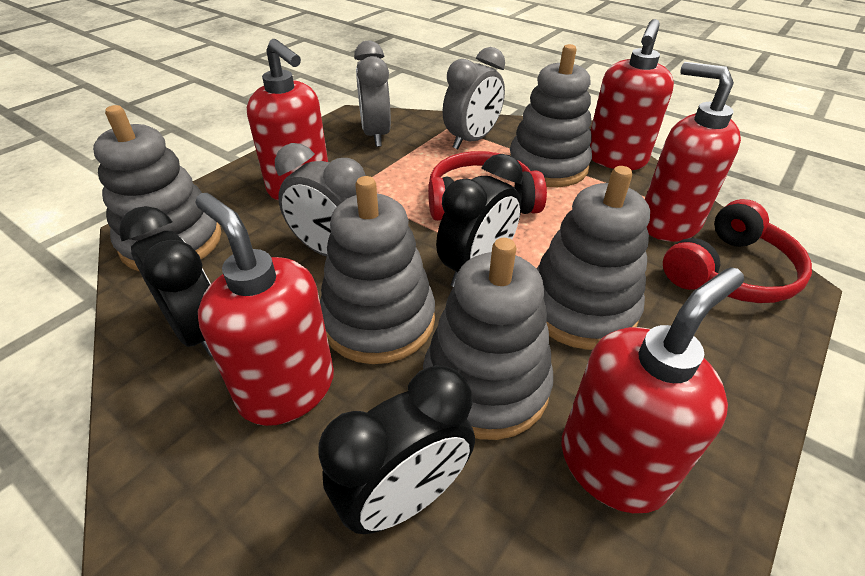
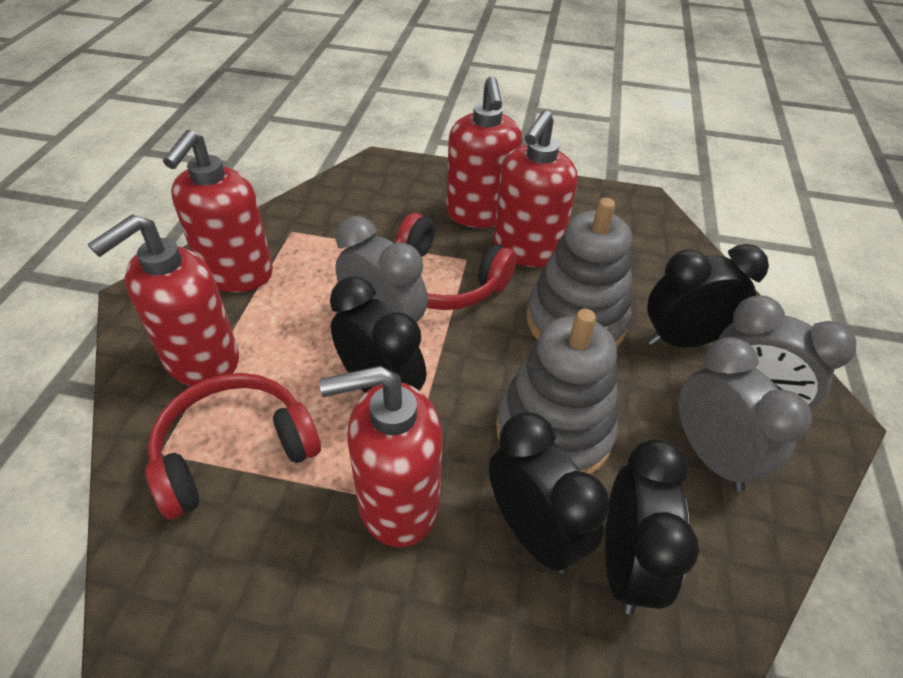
black clock: 3 -> 4
grey stacking toy: 5 -> 2

